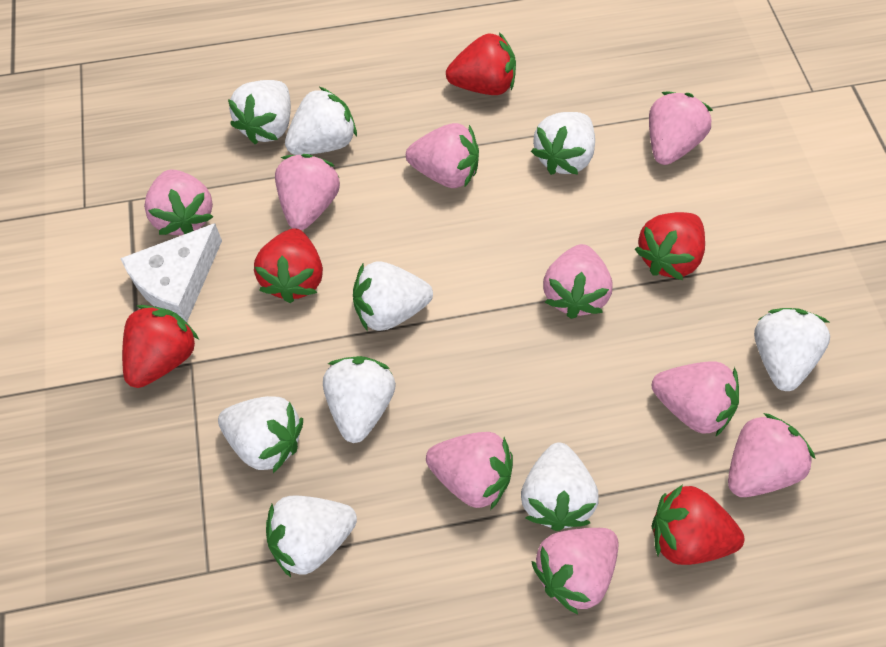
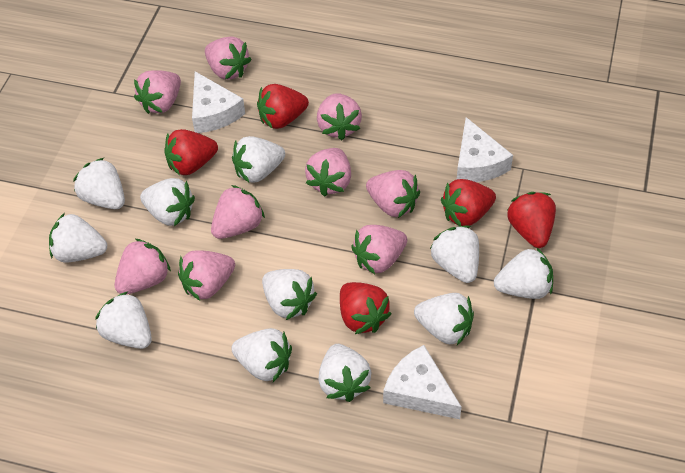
white cheese: 1 -> 3
white strawberry: 9 -> 11

